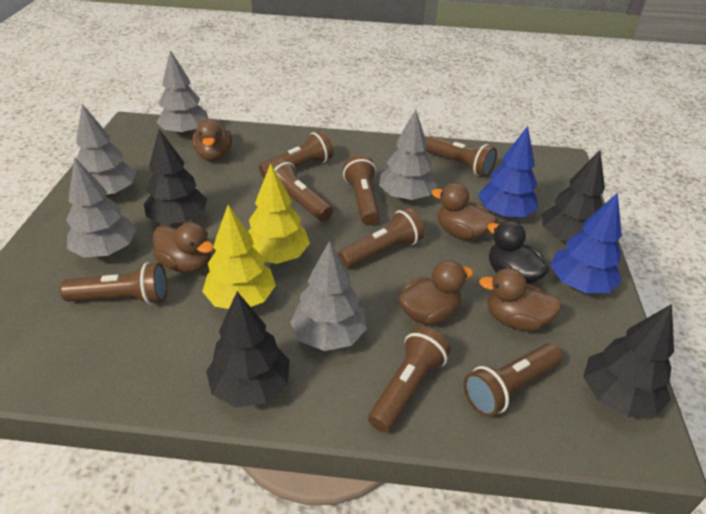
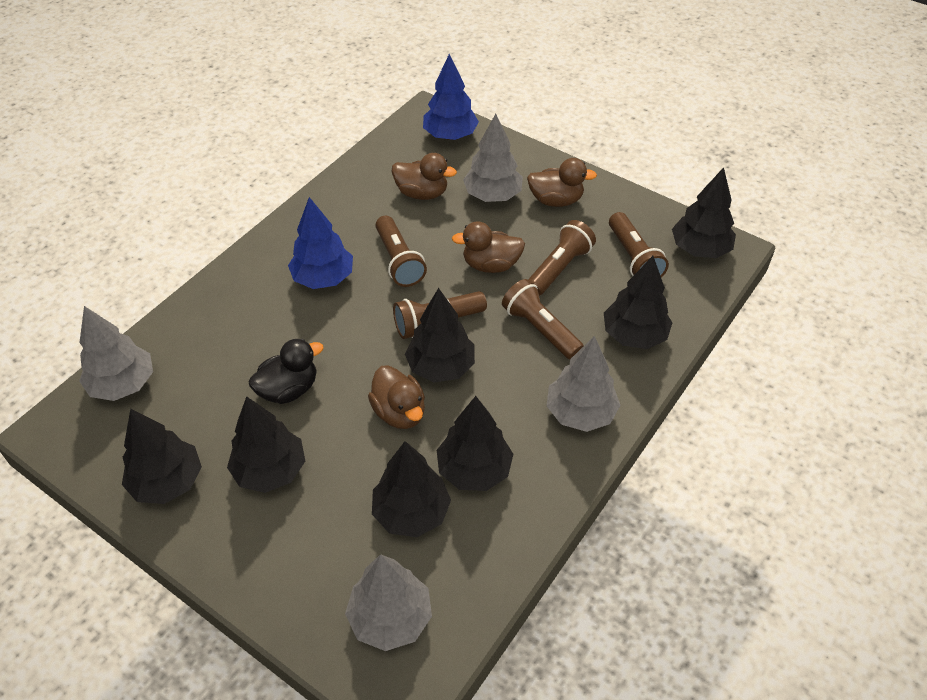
black tree: 4 -> 7
brown duck: 5 -> 4
brown flashlight: 8 -> 5
grey tree: 5 -> 4
yellow tree: 2 -> 0

